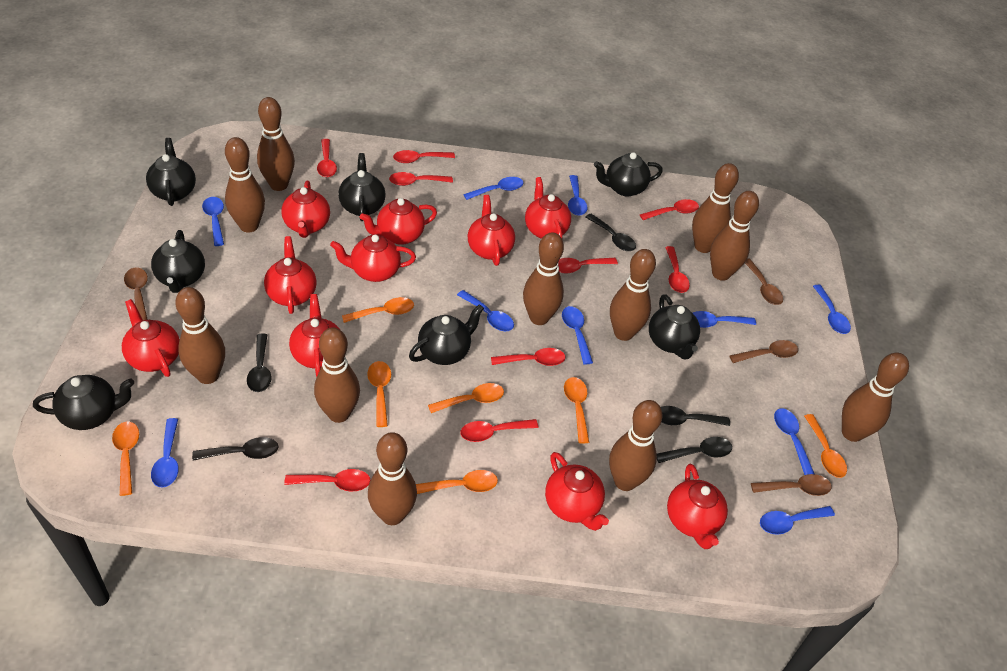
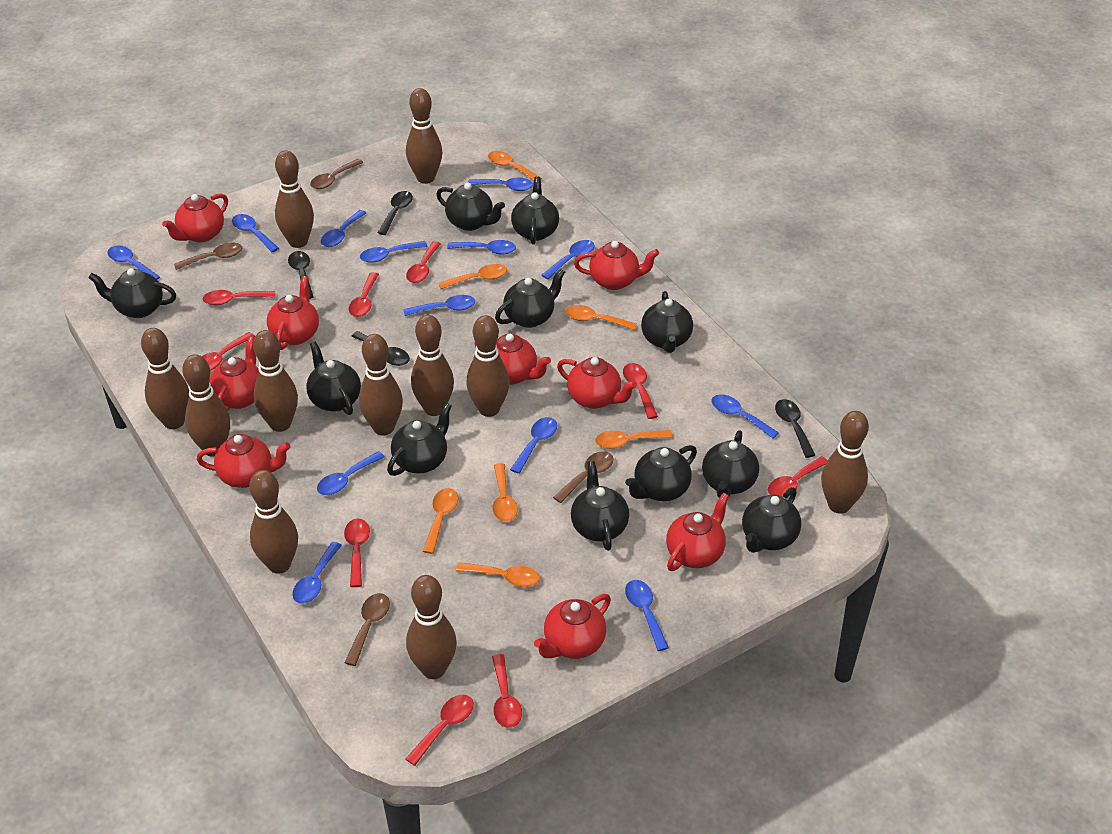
black spoon: 5 -> 4
black teapot: 7 -> 11
blue spoon: 10 -> 13
red teapot: 10 -> 9

